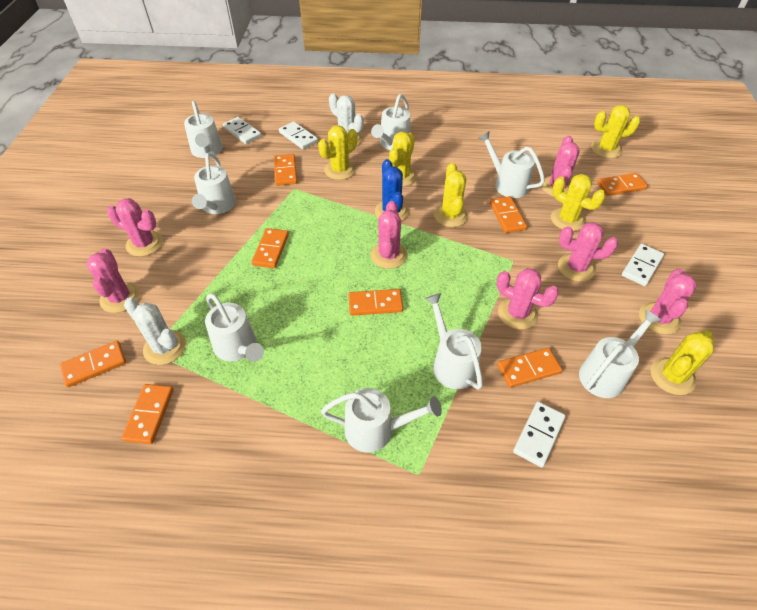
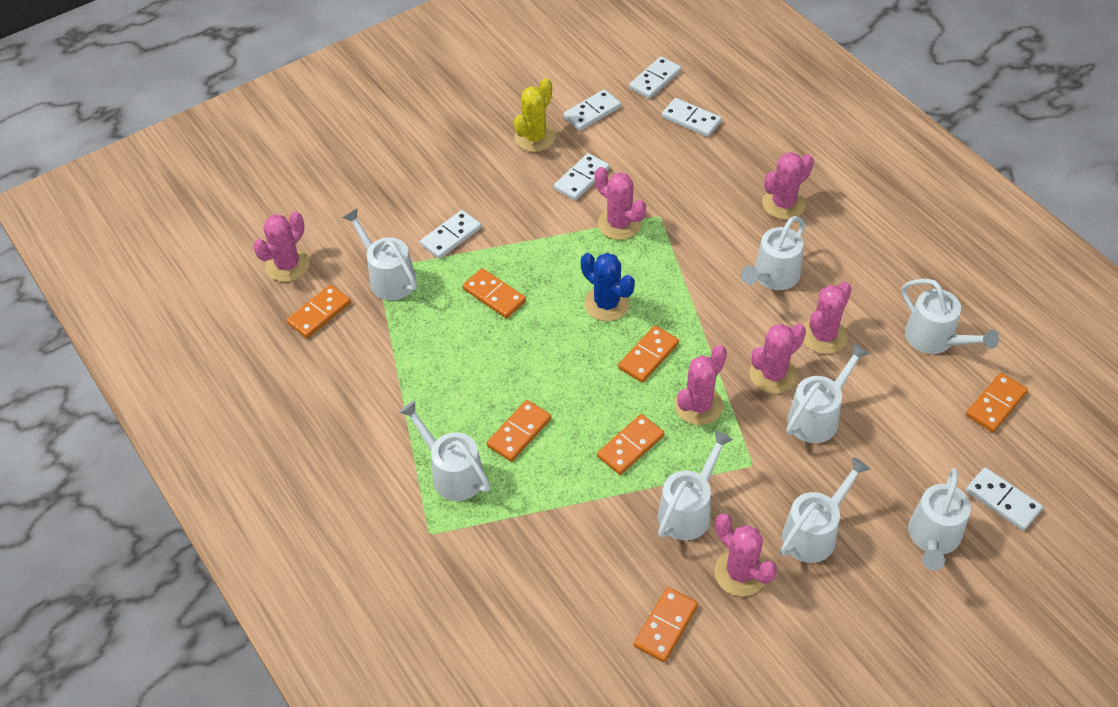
orange domino: 8 -> 7
white cactus: 2 -> 0
white domino: 4 -> 6
yellow cactus: 6 -> 1

